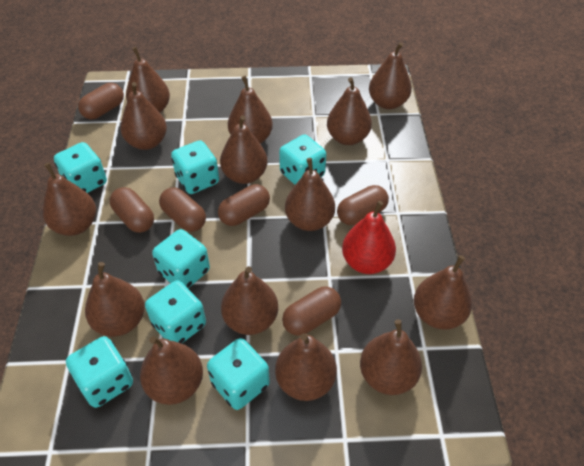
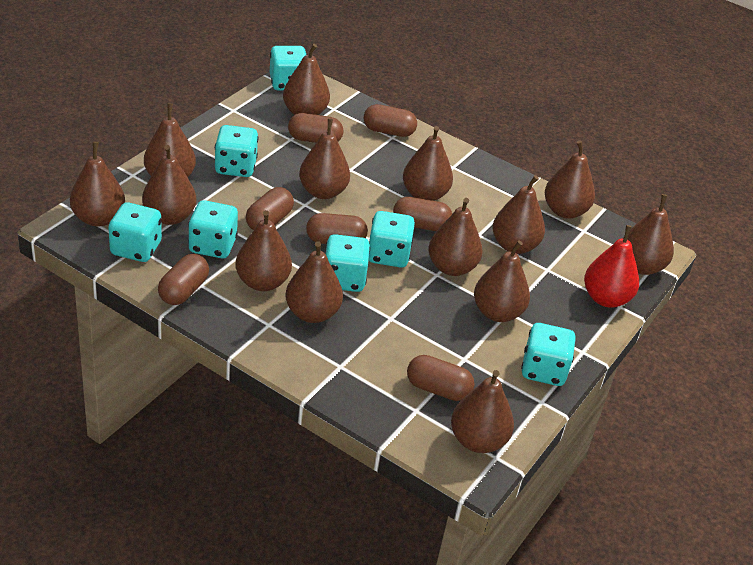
brown capsule: 6 -> 7

